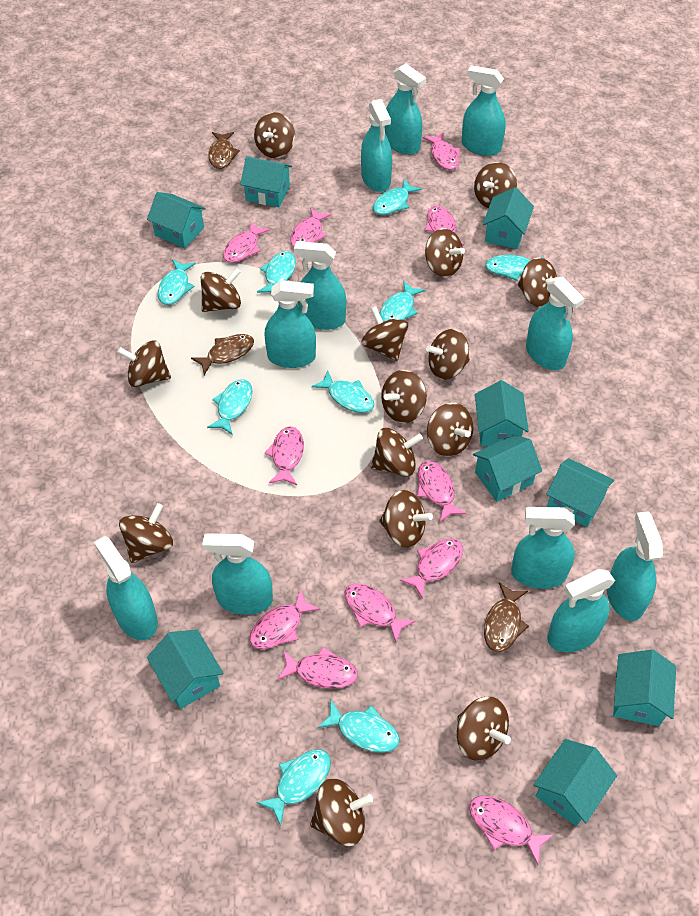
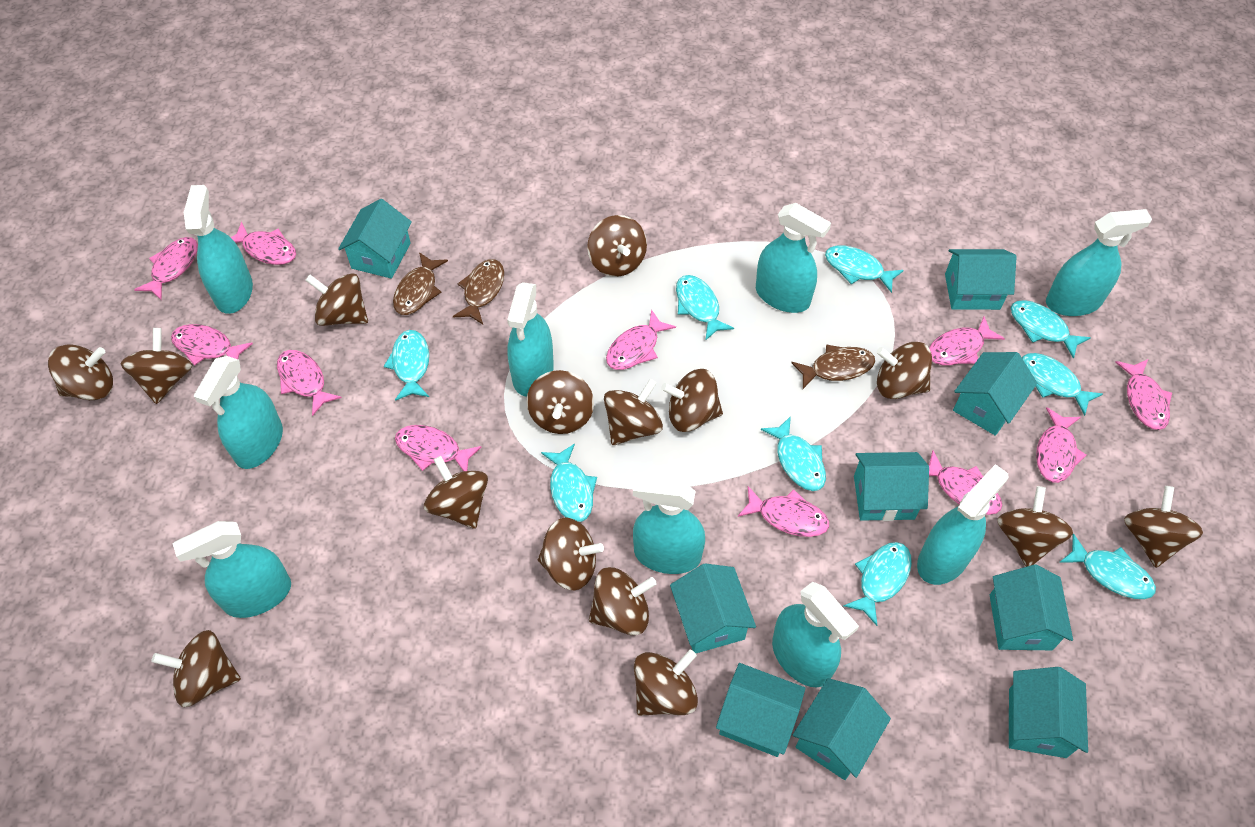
turquoise spray bottle: 11 -> 9

